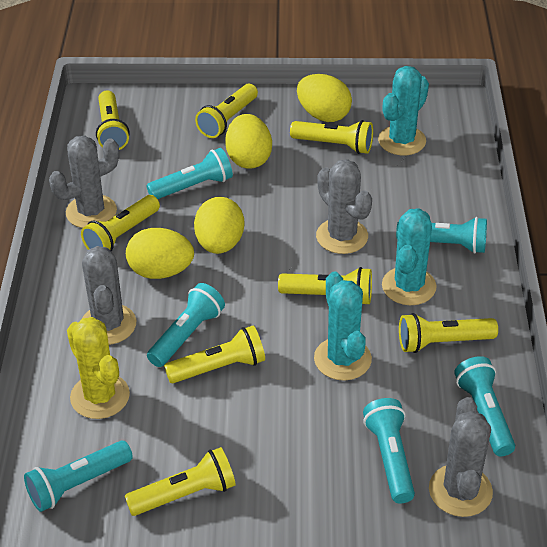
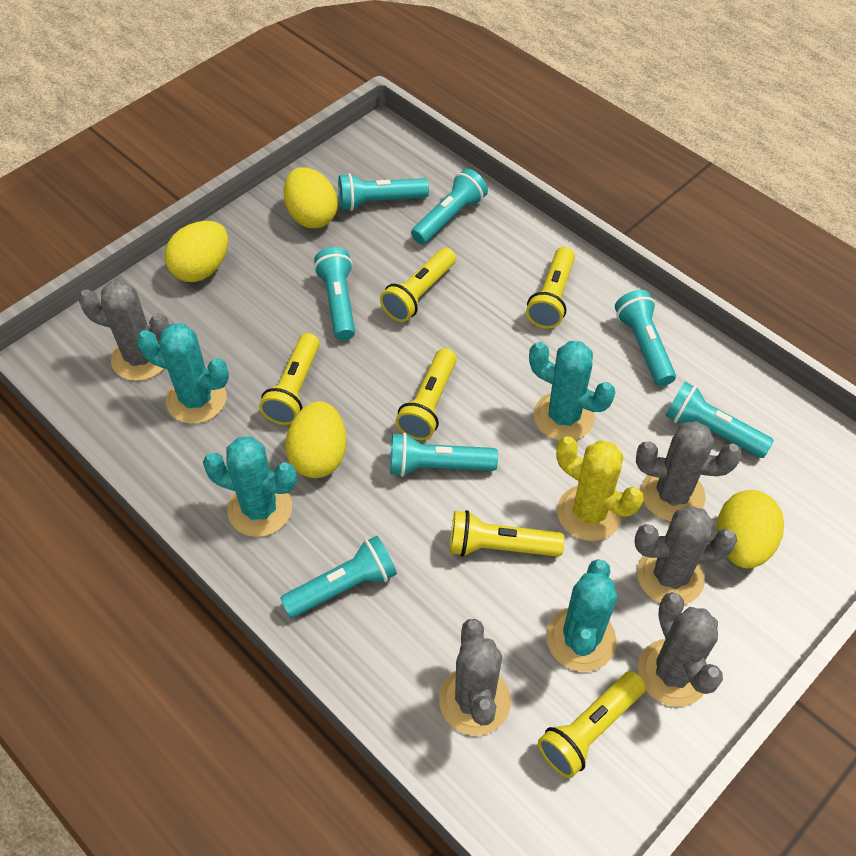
grey cactus: 4 -> 5
turquoise cactus: 3 -> 4
turquoise flashlight: 6 -> 7
yellow flashlight: 8 -> 6

